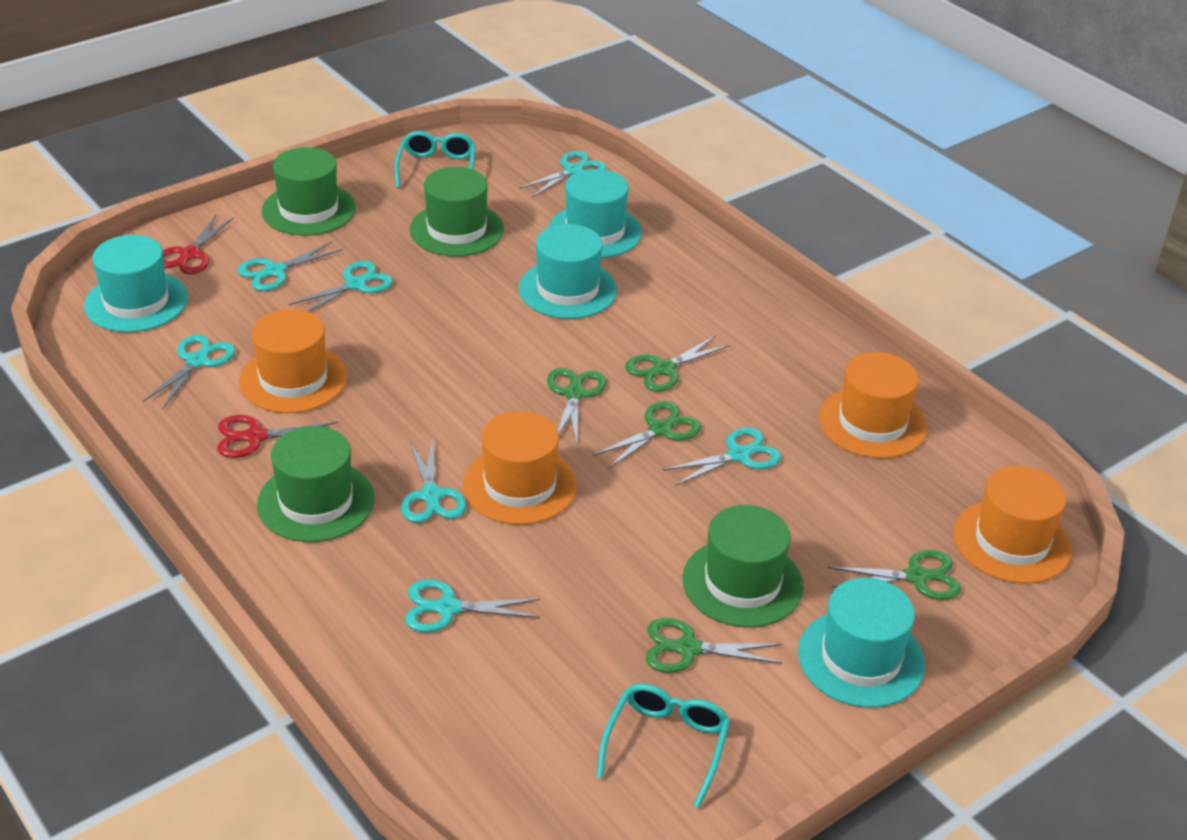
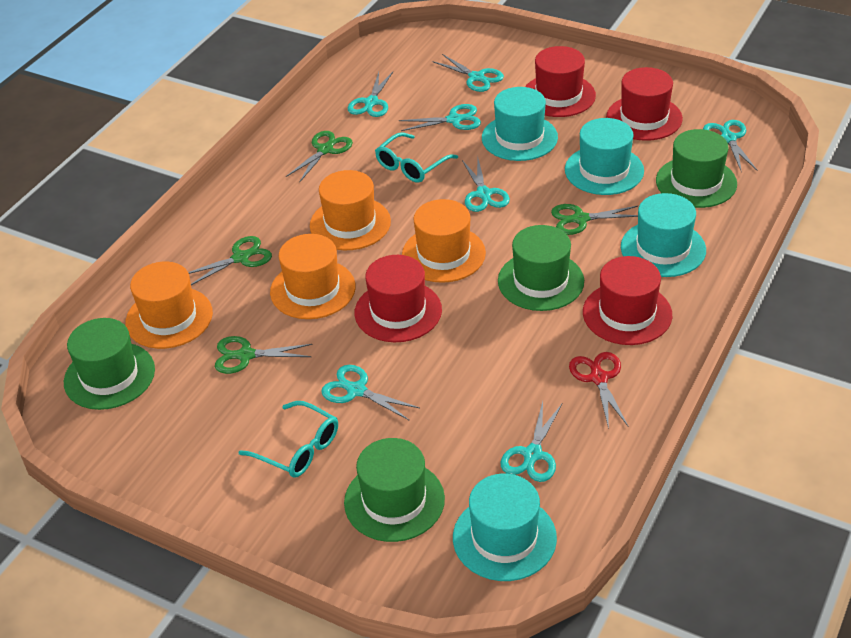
green scissors: 5 -> 4
red hat: 0 -> 4
red scissors: 2 -> 1

